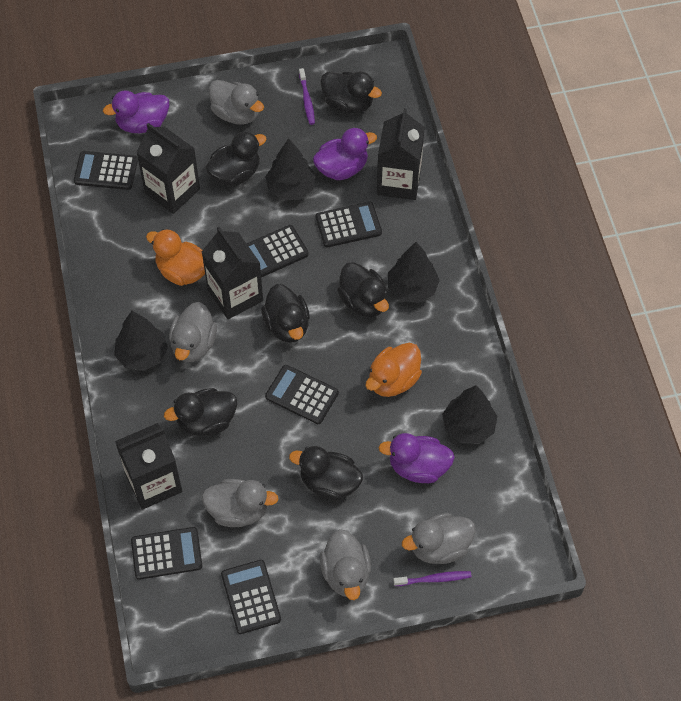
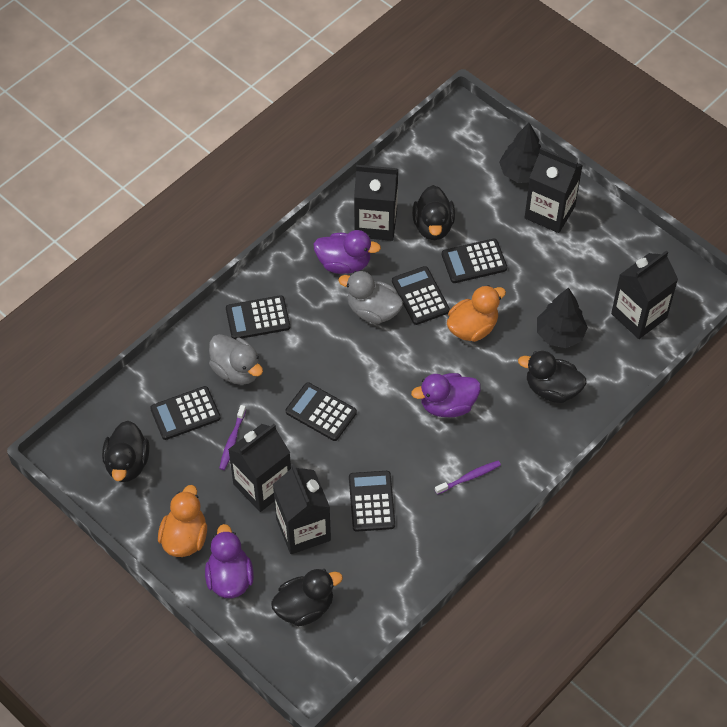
black carton: 4 -> 5
black duck: 6 -> 4
black tree: 4 -> 2
grey duck: 5 -> 2

